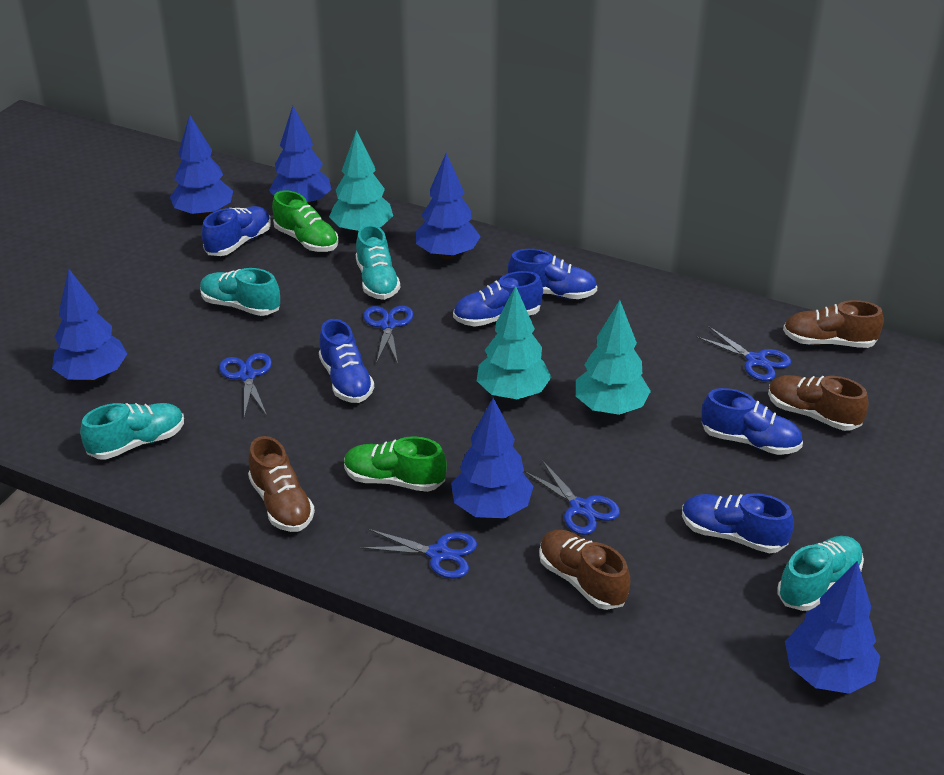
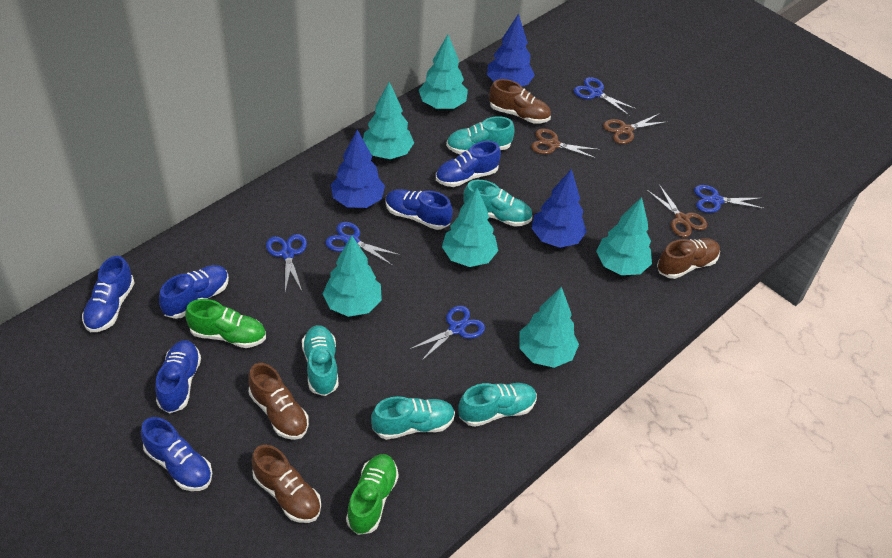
blue tree: 6 -> 3
brown scissors: 0 -> 3
turquoise shoe: 4 -> 5
turquoise tree: 3 -> 6

